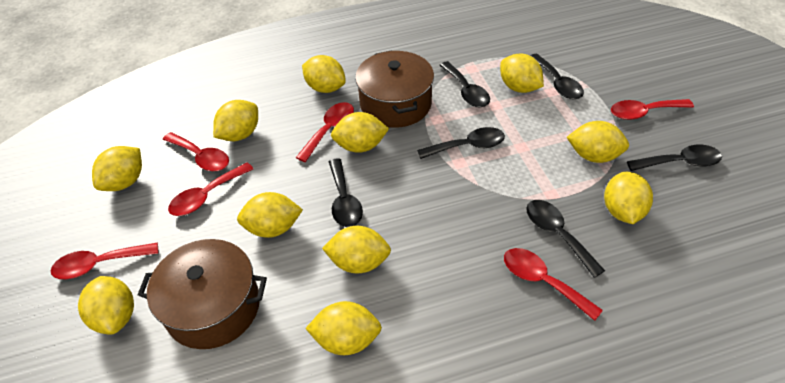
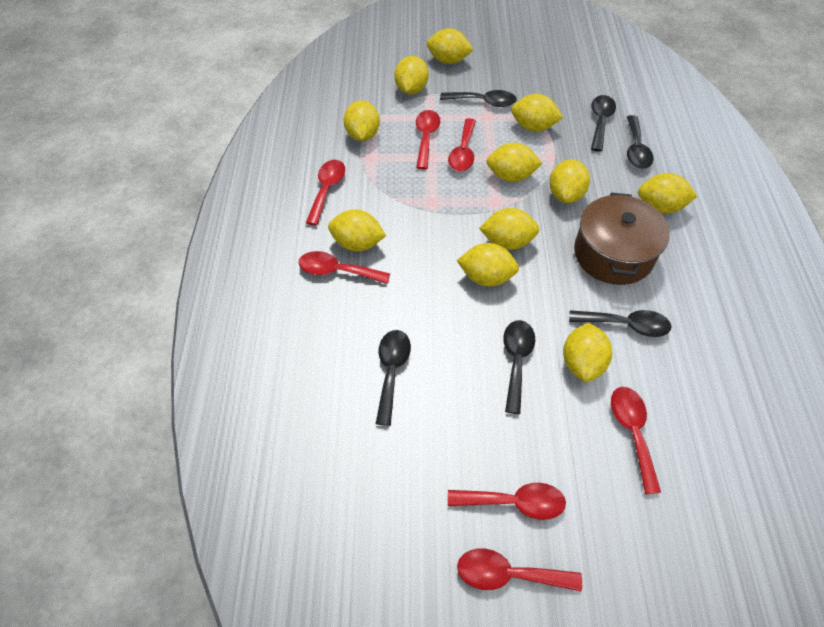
brown pot: 2 -> 1
red spoon: 6 -> 7

